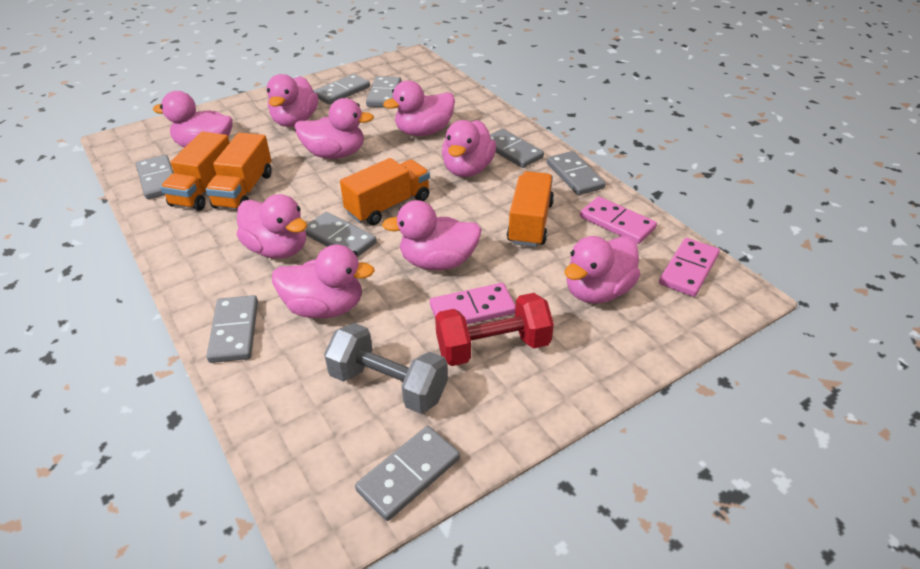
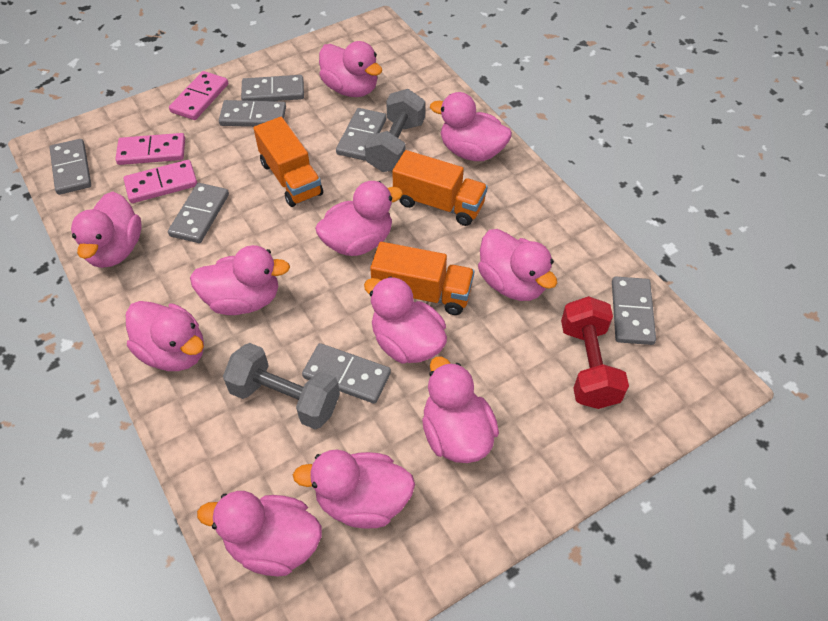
grey domino: 8 -> 7
grey dumbbell: 1 -> 2
orange truck: 4 -> 3
pink duck: 9 -> 11

